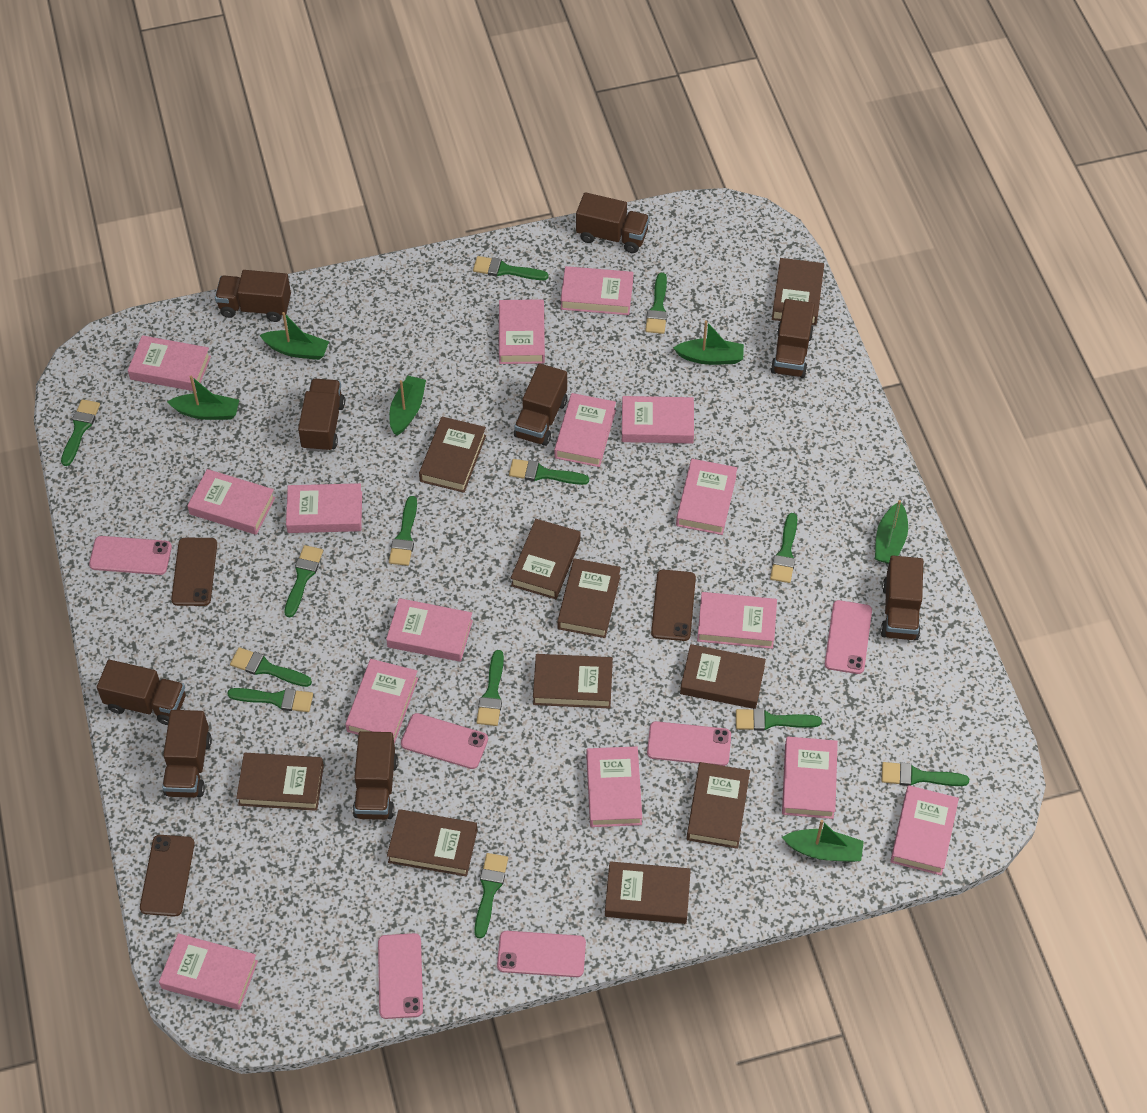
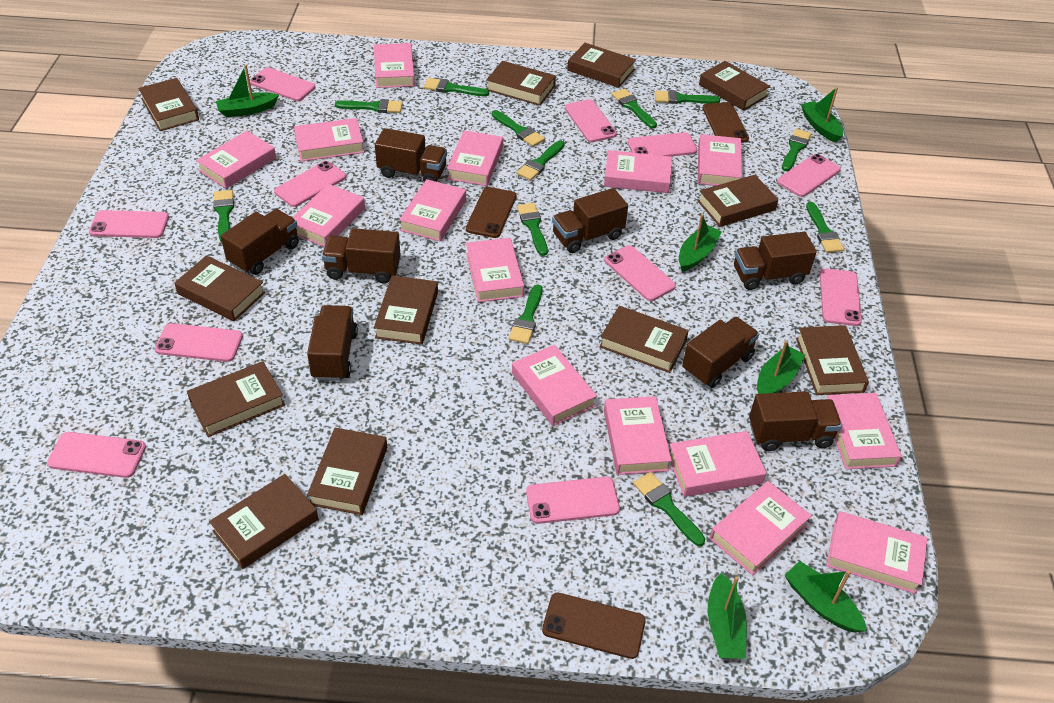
brown book: 10 -> 12
brown truck: 9 -> 8
green brush: 13 -> 12
pink phone: 6 -> 11

